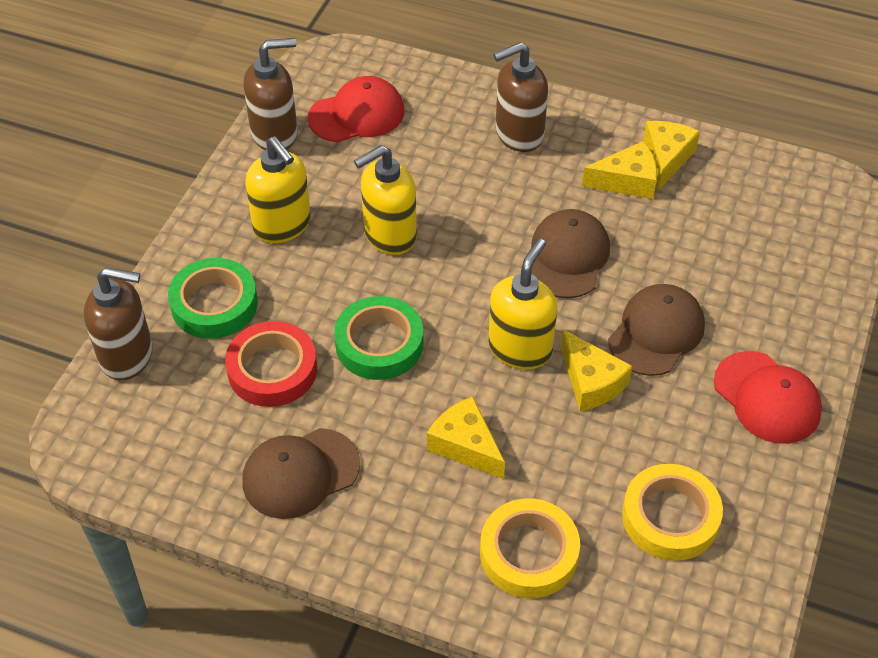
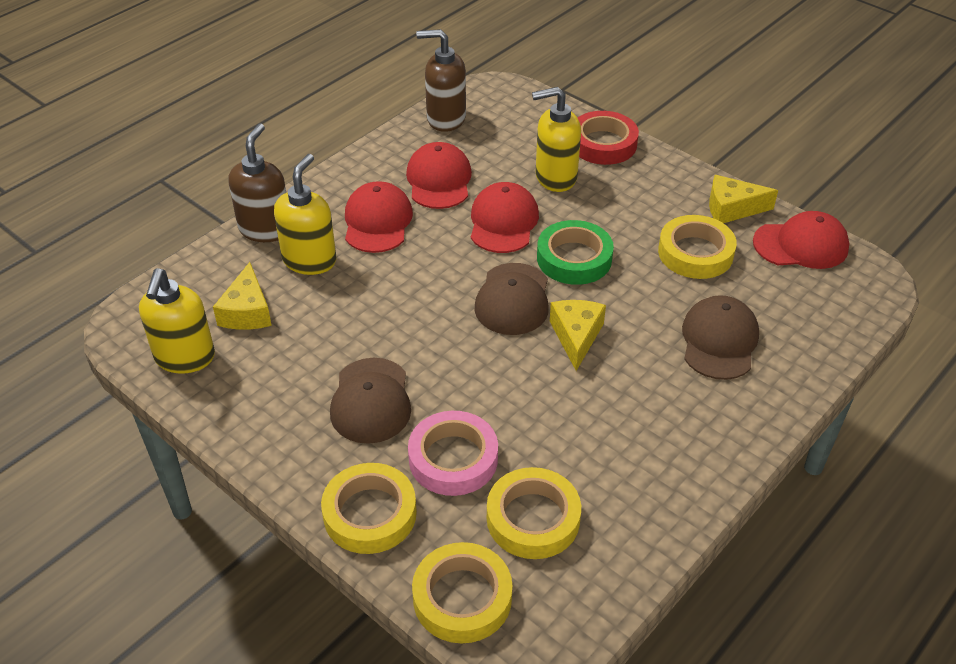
brown soap dispenser: 3 -> 2
green tape: 2 -> 1
pink tape: 0 -> 1
red cap: 2 -> 4
yellow cheese: 4 -> 3
yellow tape: 2 -> 4

